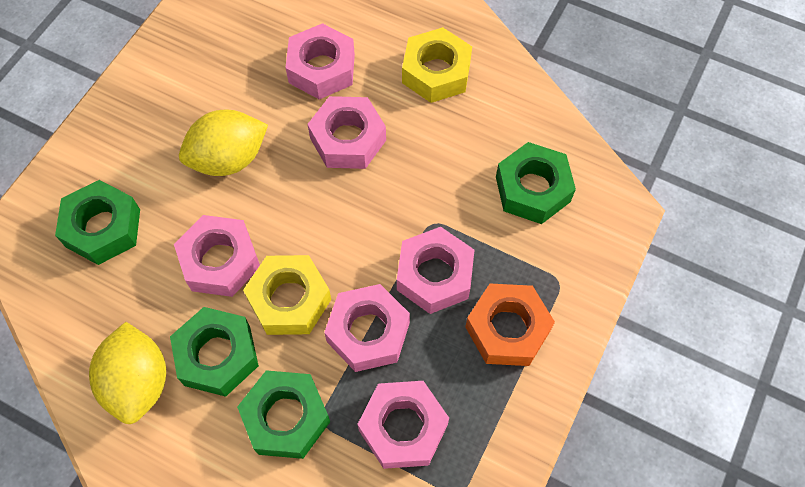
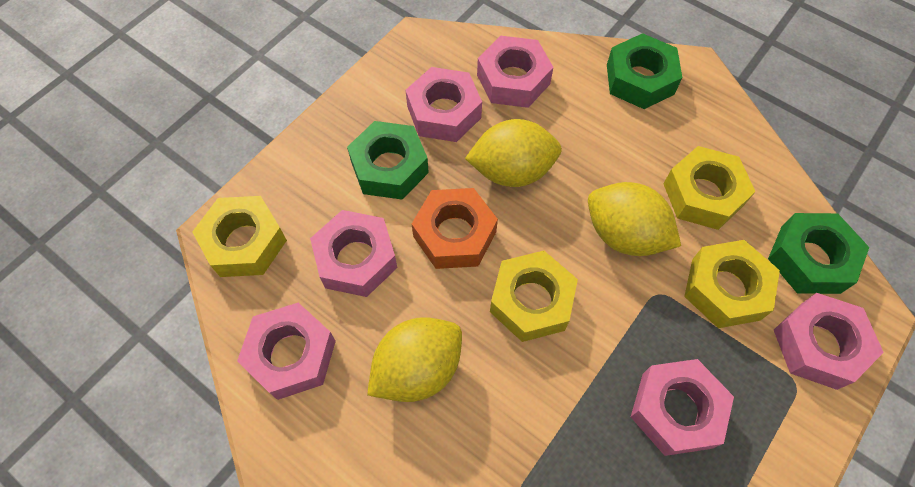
green nut: 4 -> 3
yellow lemon: 2 -> 3
yellow nut: 2 -> 4

